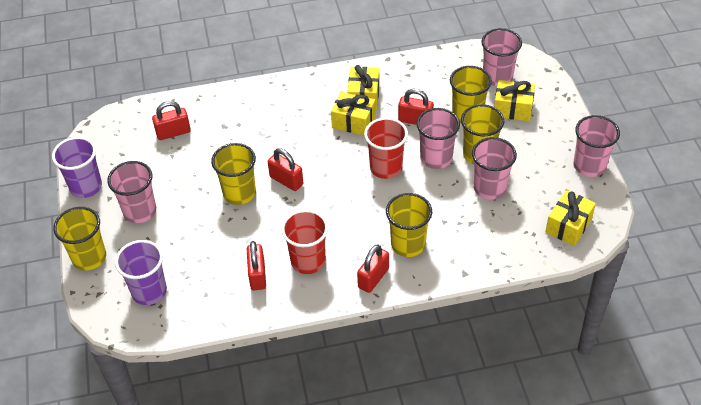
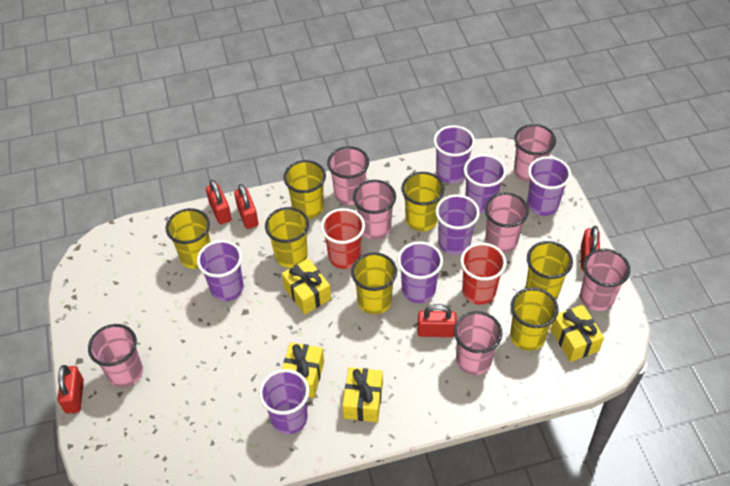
pink cup: 5 -> 7
purple cup: 2 -> 7
yellow cup: 5 -> 7

